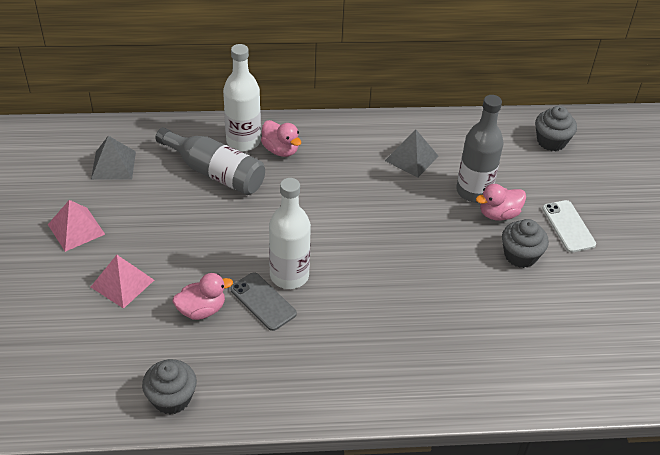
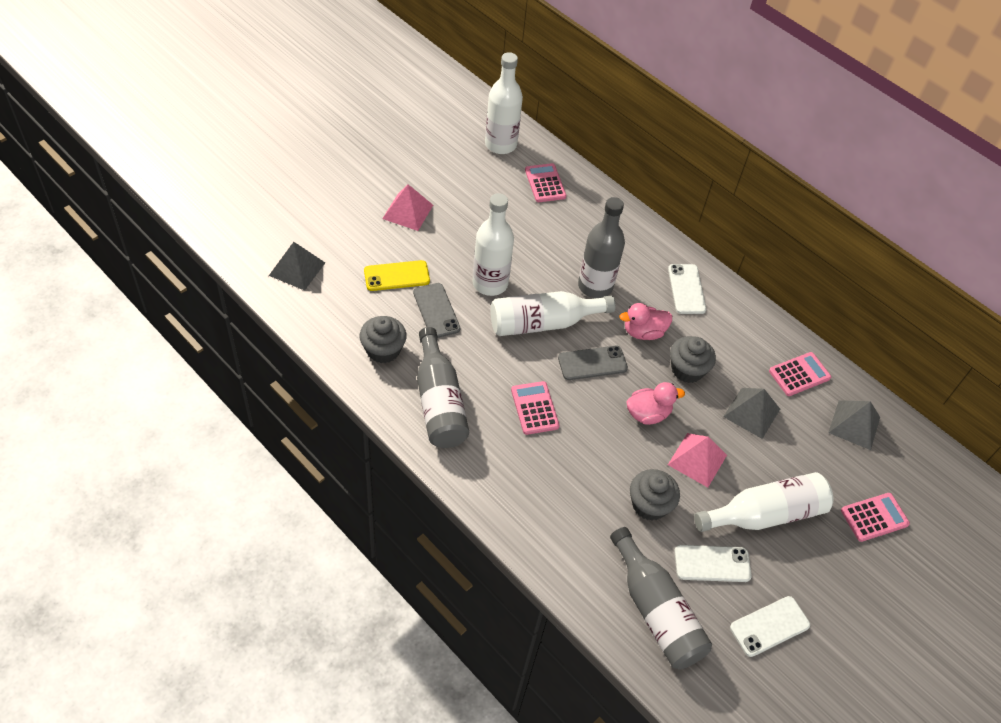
grey bottle: 2 -> 3
grey phone: 1 -> 2
grey pyramid: 2 -> 3
pink calculator: 0 -> 4
pink duck: 3 -> 2
white bottle: 2 -> 4
white phone: 1 -> 3
yellow phone: 0 -> 1

